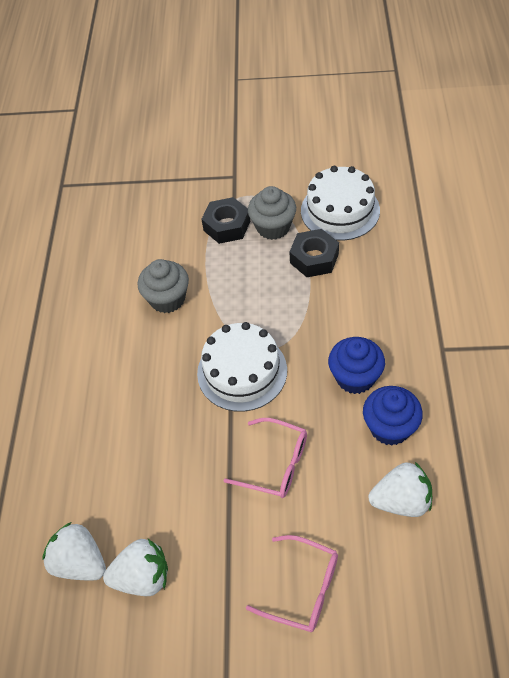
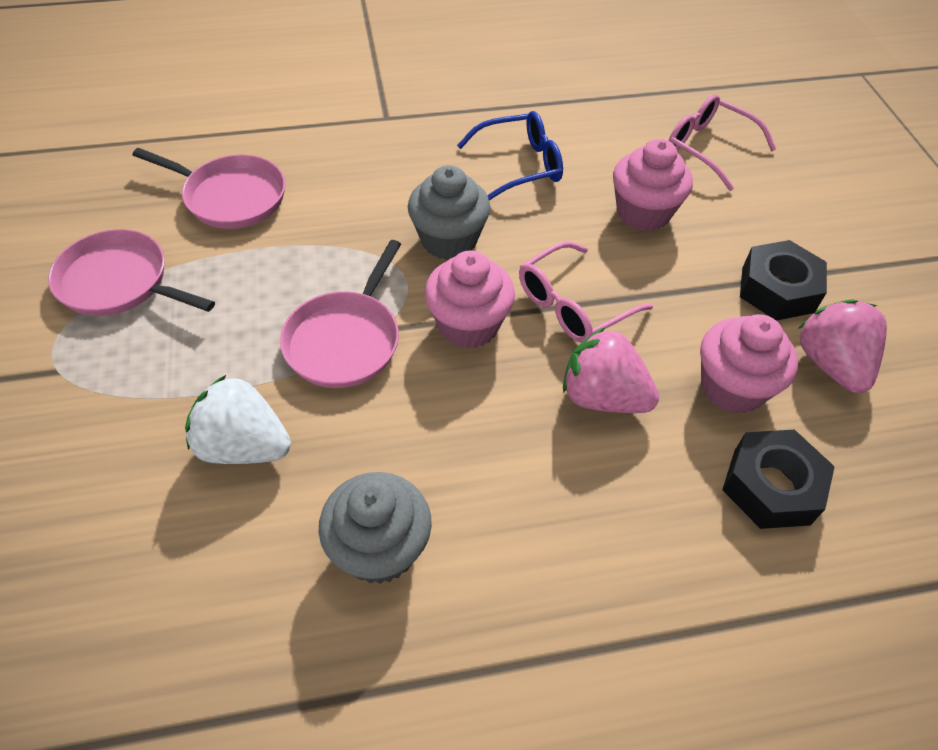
blue cupcake: 2 -> 0
blue glasses: 0 -> 1
pink cupcake: 0 -> 3
pink pan: 0 -> 3
pink strawberry: 0 -> 2
white cake: 2 -> 0
white strawberry: 3 -> 1

